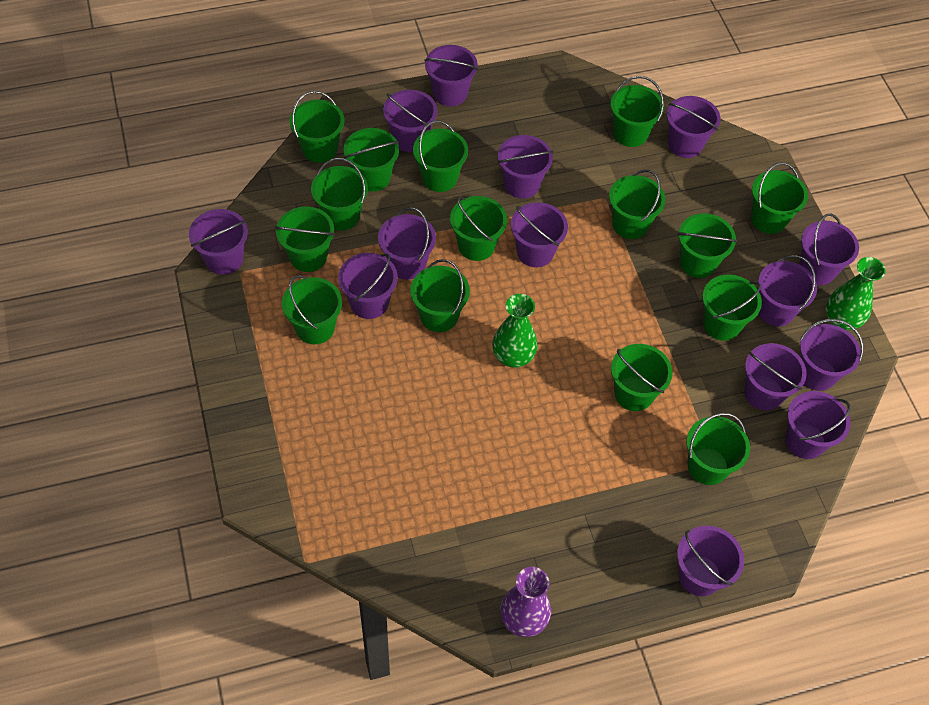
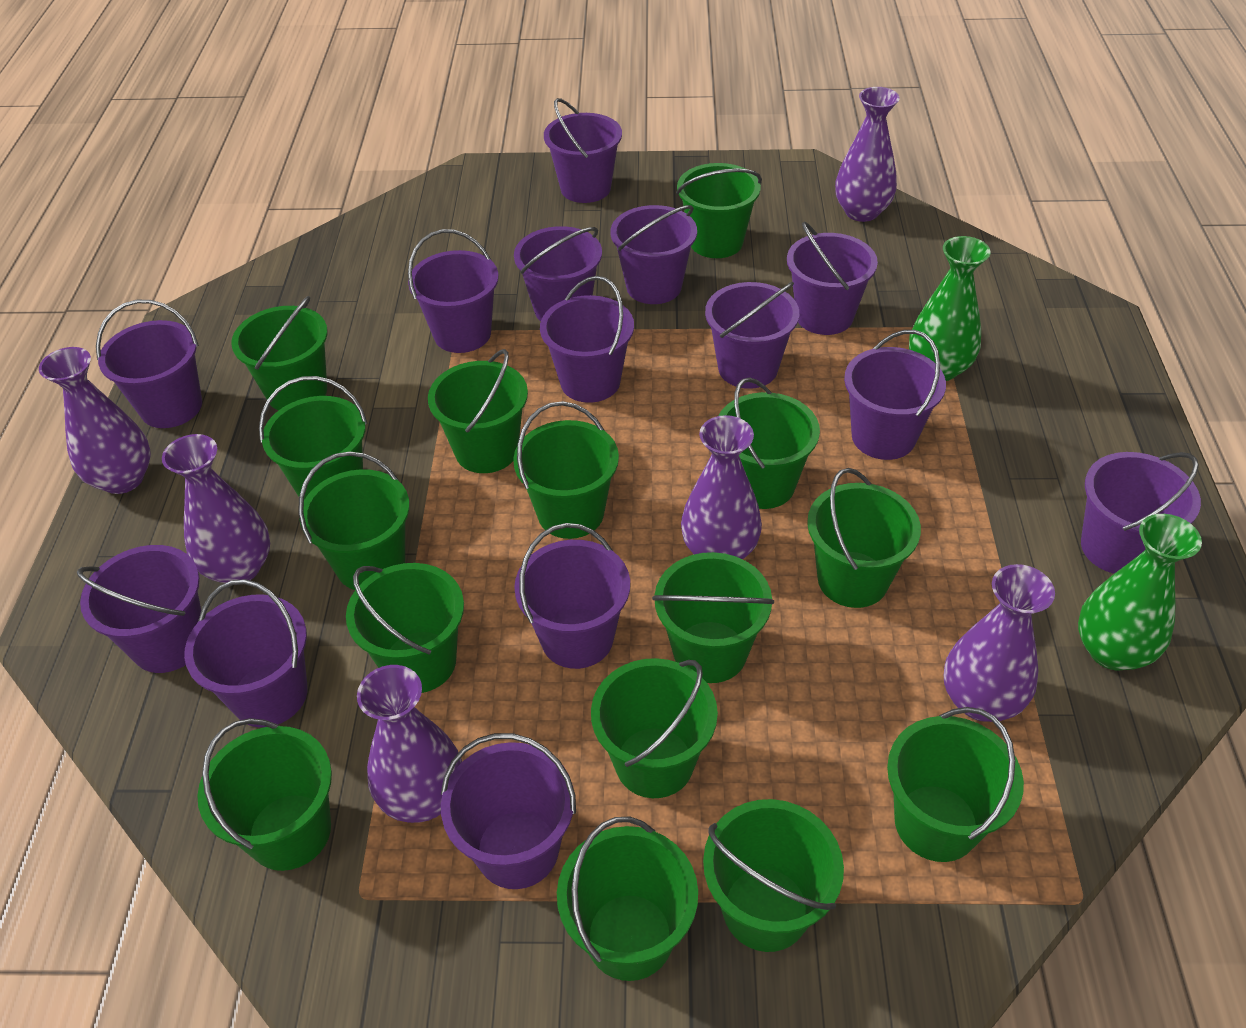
purple vase: 1 -> 6

